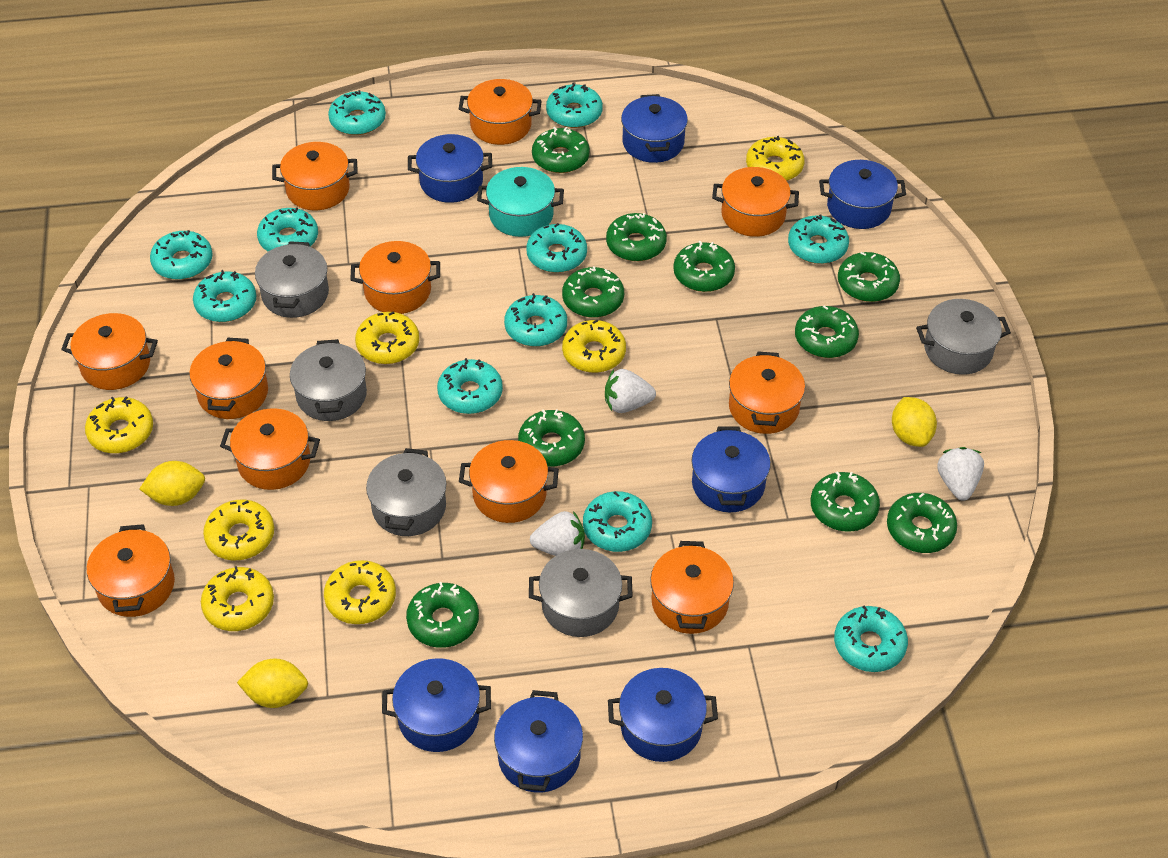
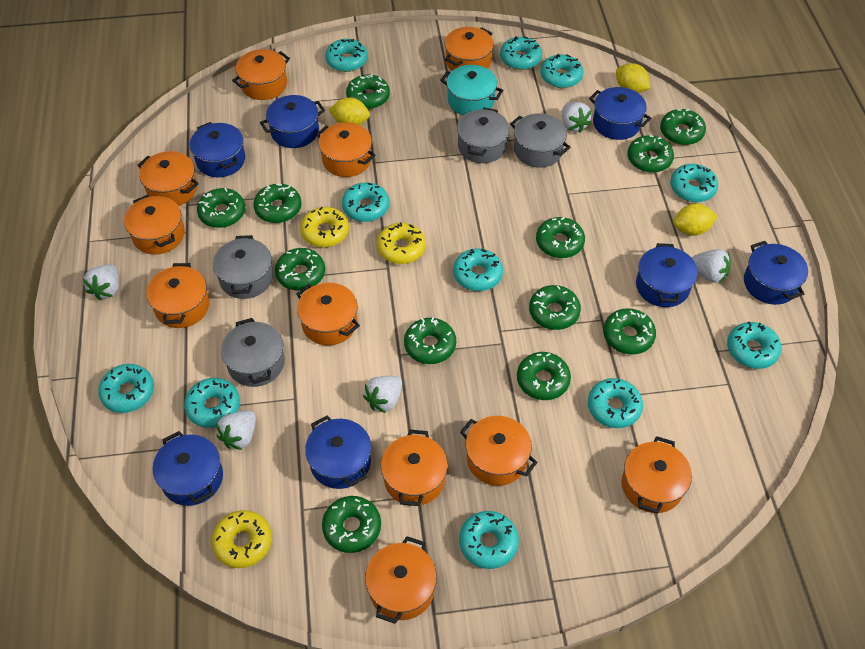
green donut: 10 -> 12
grey pot: 5 -> 4
white strawberry: 3 -> 5
yellow donut: 7 -> 3

